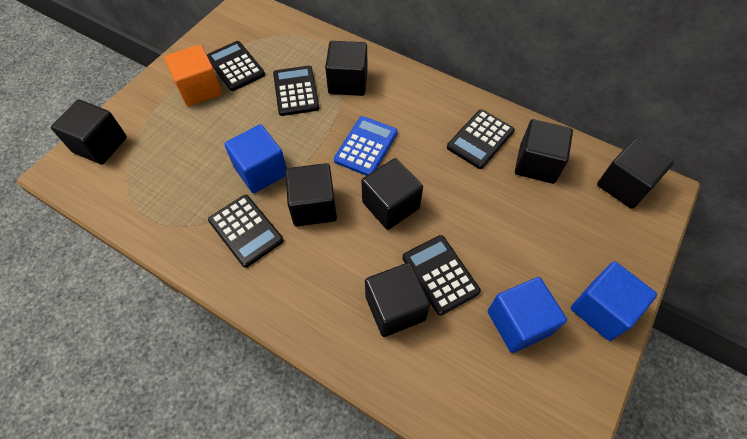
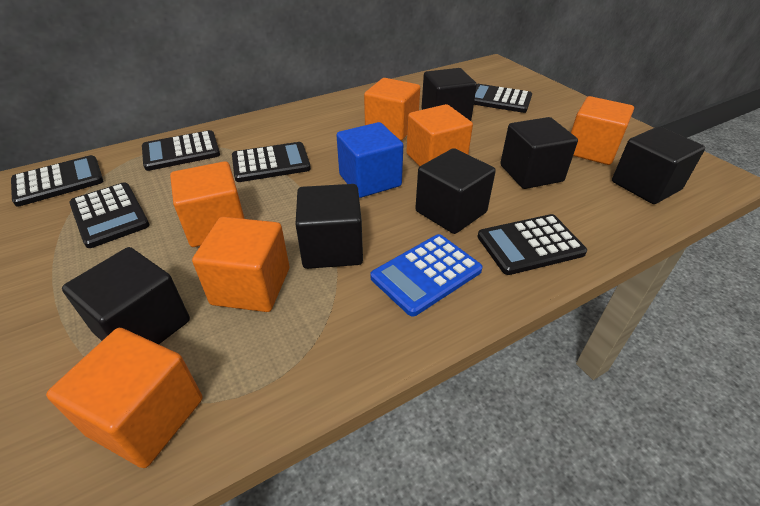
black calculator: 5 -> 6
black cube: 7 -> 6
blue cube: 3 -> 1
orange cube: 1 -> 6

